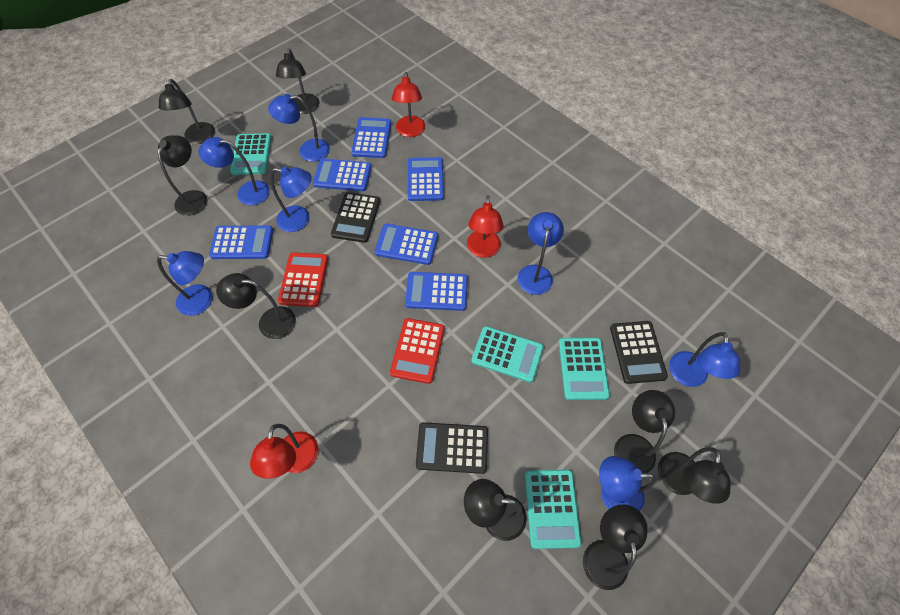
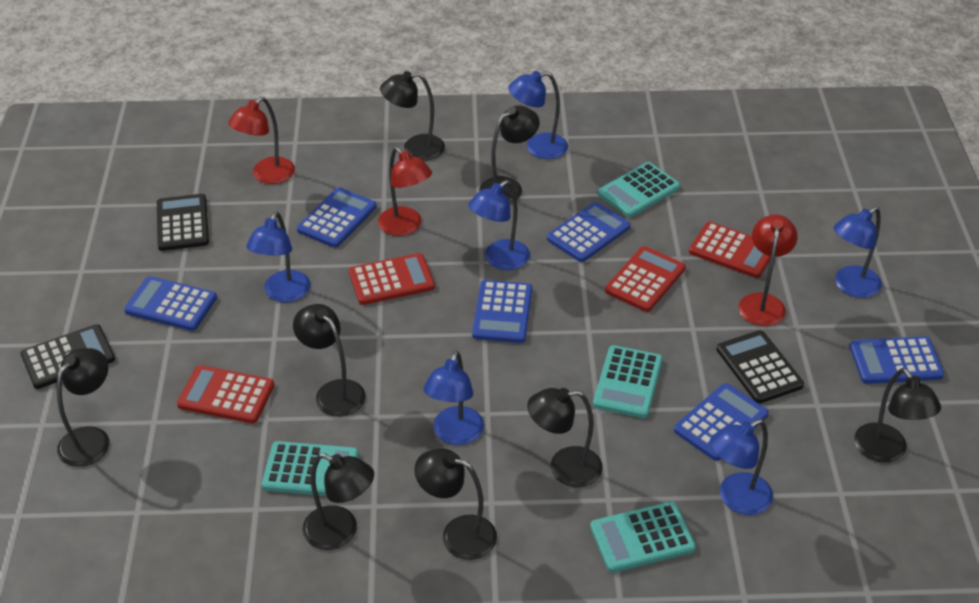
blue lamp: 7 -> 6
red calculator: 2 -> 4

